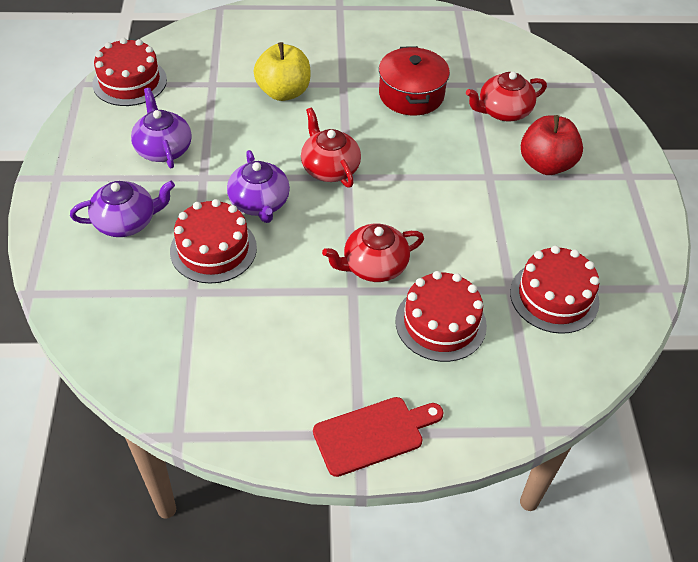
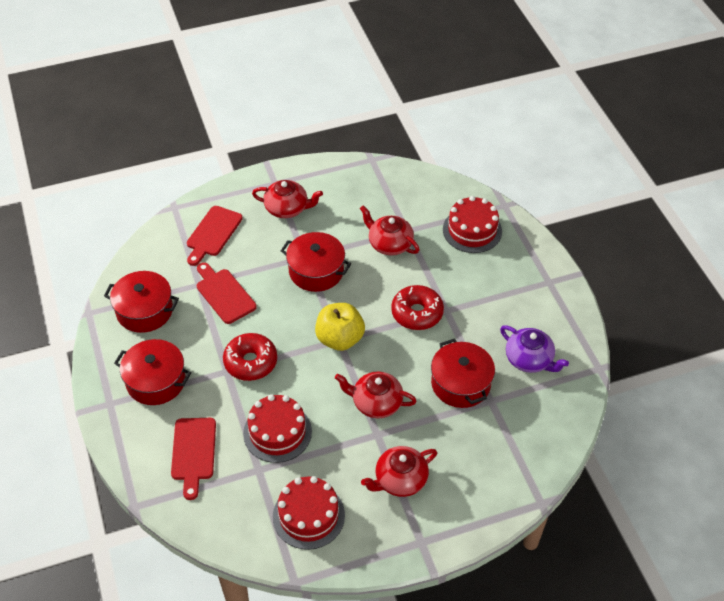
purple teapot: 3 -> 1
red apple: 1 -> 0
red cake: 4 -> 3
red cutting board: 1 -> 3
red donut: 0 -> 2
red pot: 1 -> 4
red teapot: 3 -> 4

